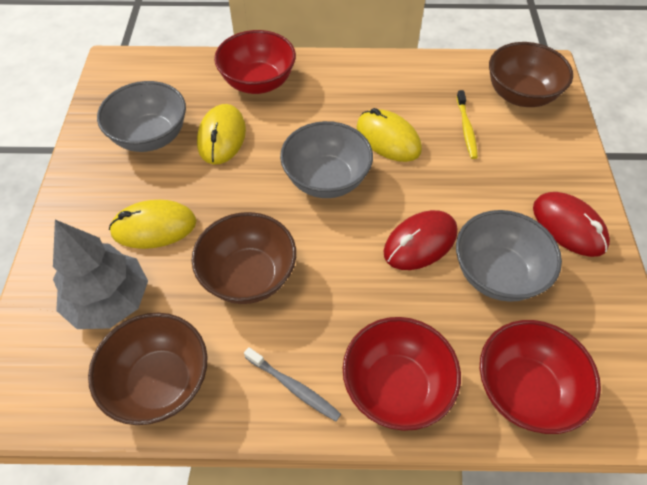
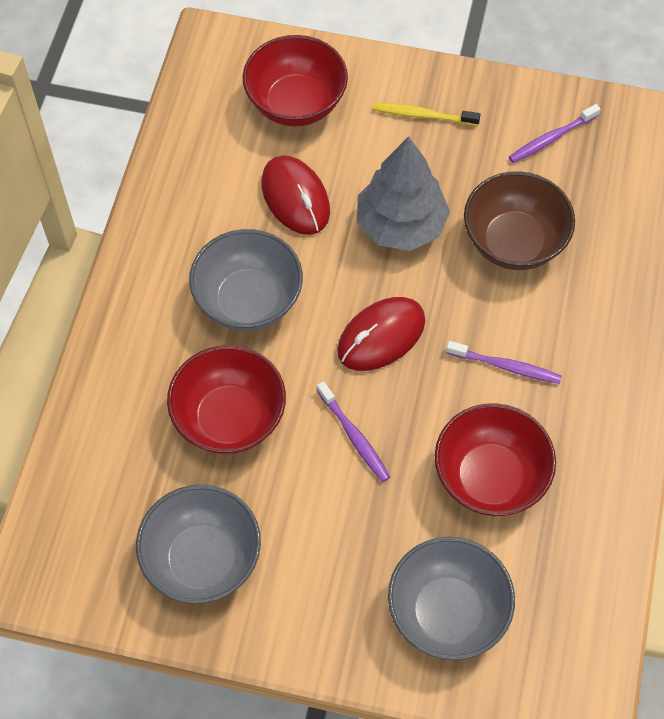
brown bowl: 3 -> 1
grey toothbrush: 1 -> 0
purple toothbrush: 0 -> 3
yellow mouse: 3 -> 0

